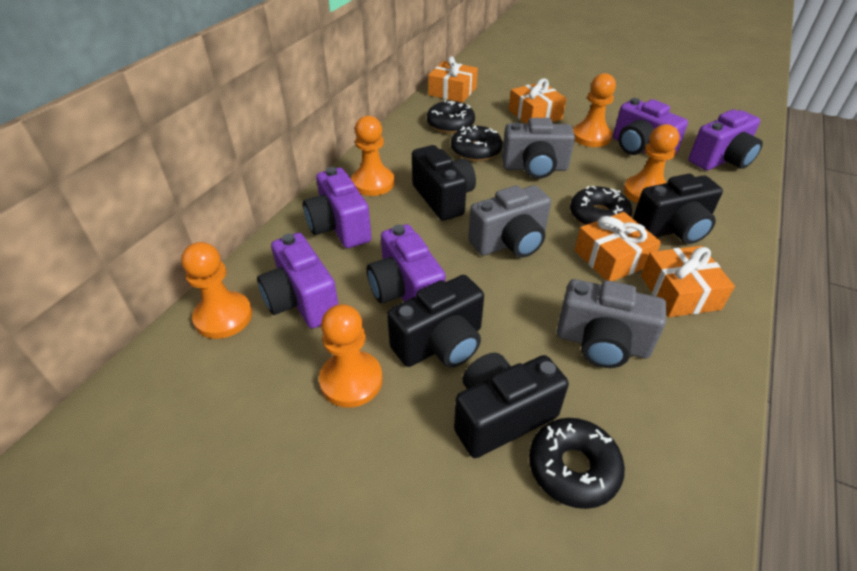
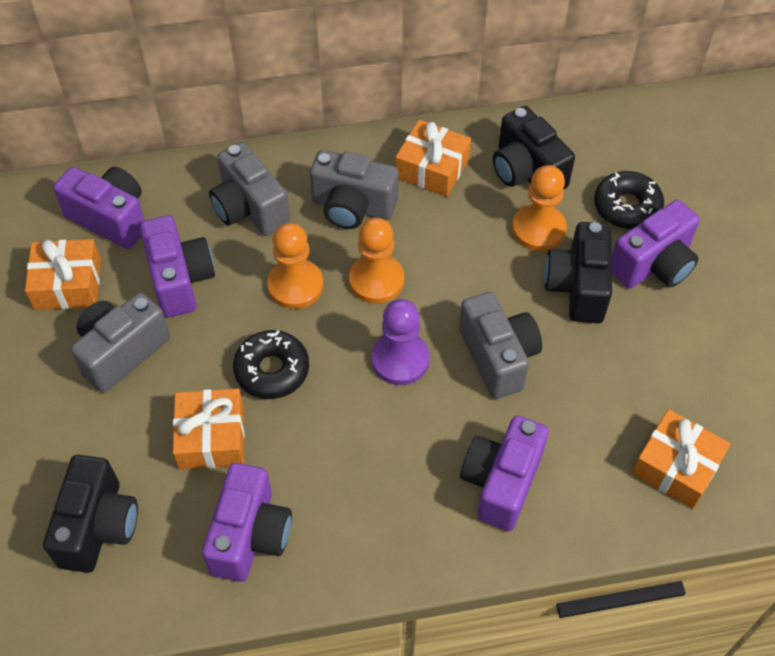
black camera: 4 -> 3
black donut: 4 -> 2
grey camera: 3 -> 4
orange pawn: 5 -> 3
purple pawn: 0 -> 1

